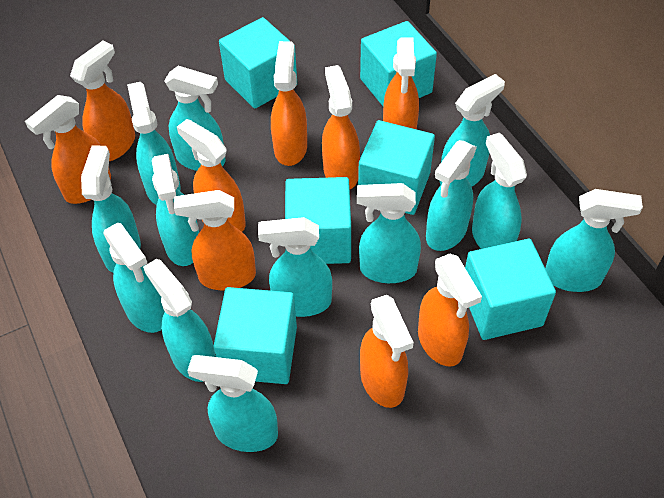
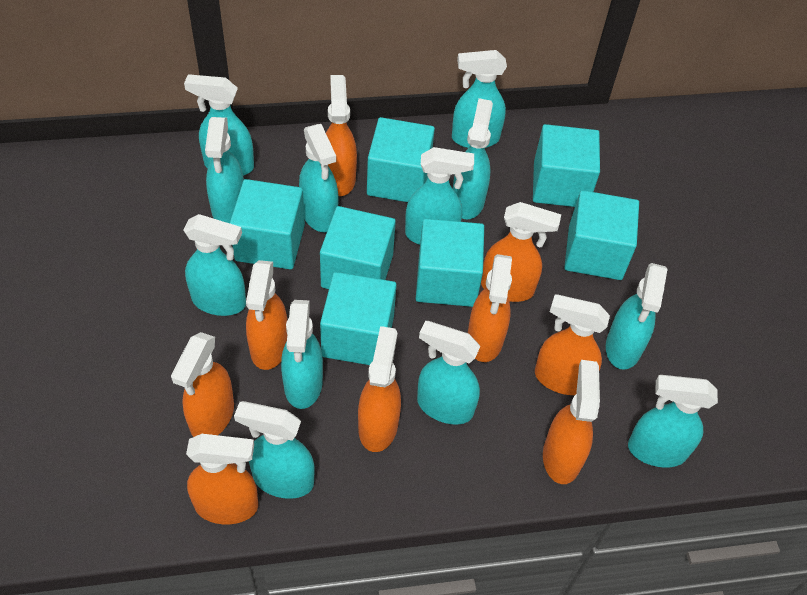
turquoise cube: 6 -> 7
turquoise spray bottle: 13 -> 12

